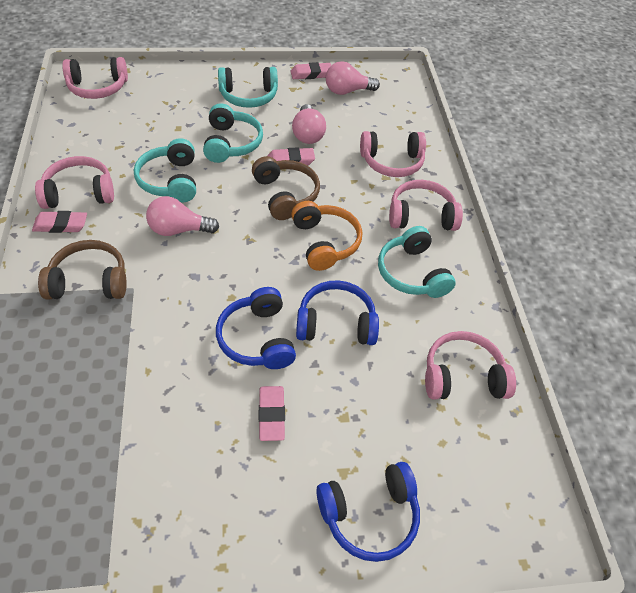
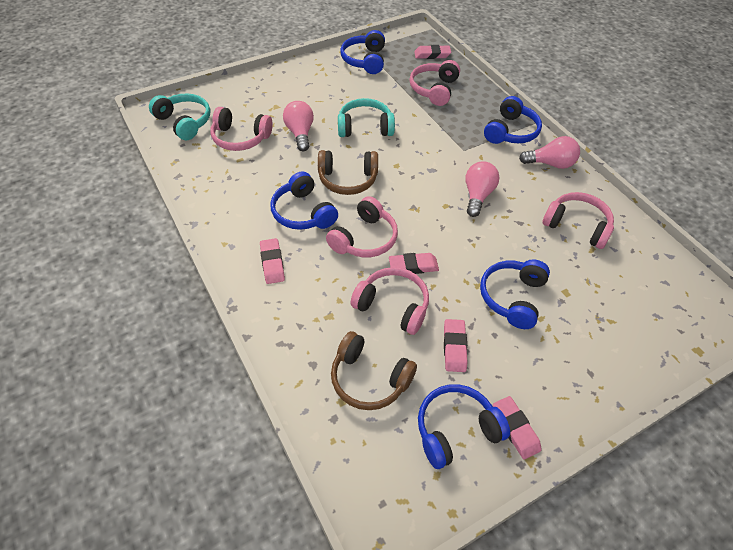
blue headphones: 3 -> 5
orange headphones: 1 -> 0
pink eraser: 4 -> 5
turquoise headphones: 4 -> 2

